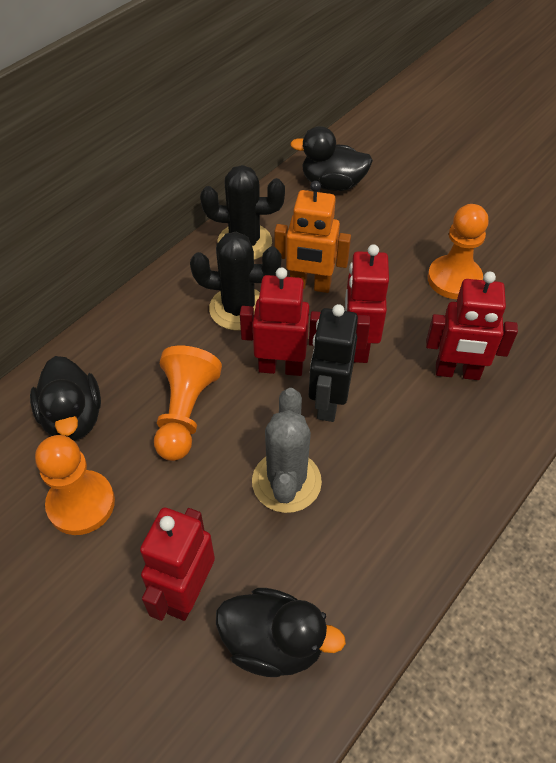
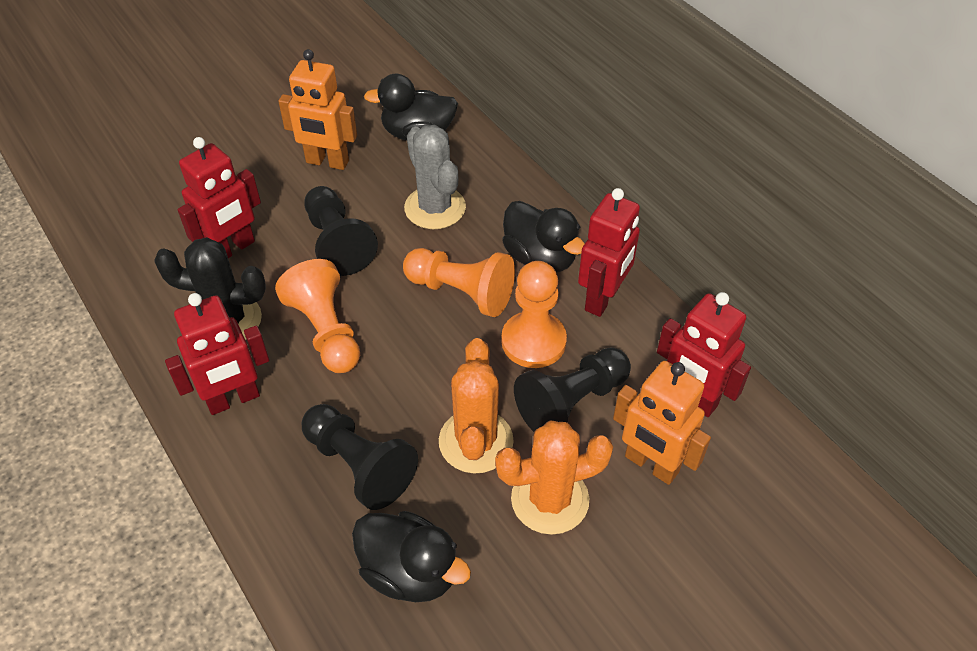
black cactus: 2 -> 1
black pawn: 0 -> 3
black robot: 1 -> 0
orange cactus: 0 -> 2
orange robot: 1 -> 2

